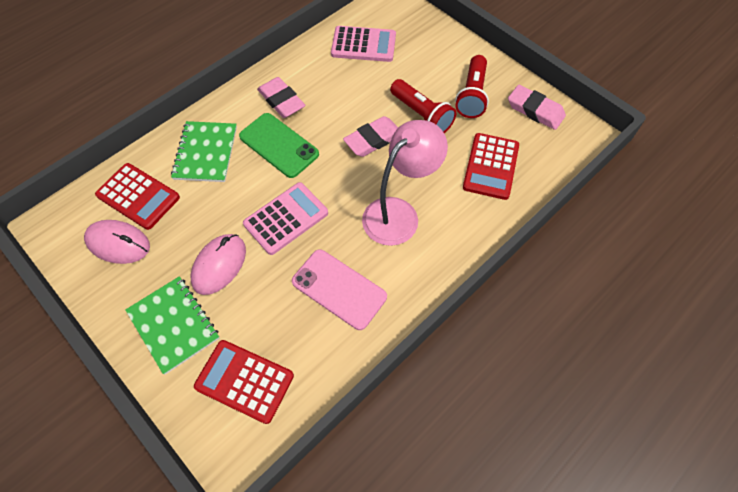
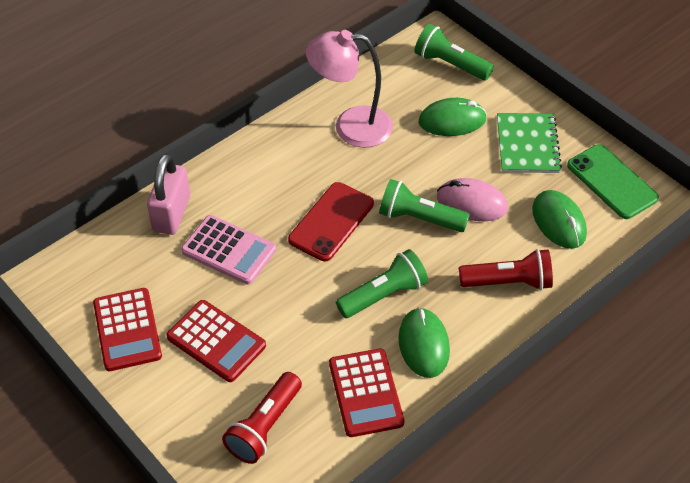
green flashlight: 0 -> 3
green mouse: 0 -> 3
green notebook: 2 -> 1
pink calculator: 2 -> 1
pink eraser: 3 -> 0
pink mouse: 2 -> 1
pink padlock: 0 -> 1
pink phone: 1 -> 0
red phone: 0 -> 1

